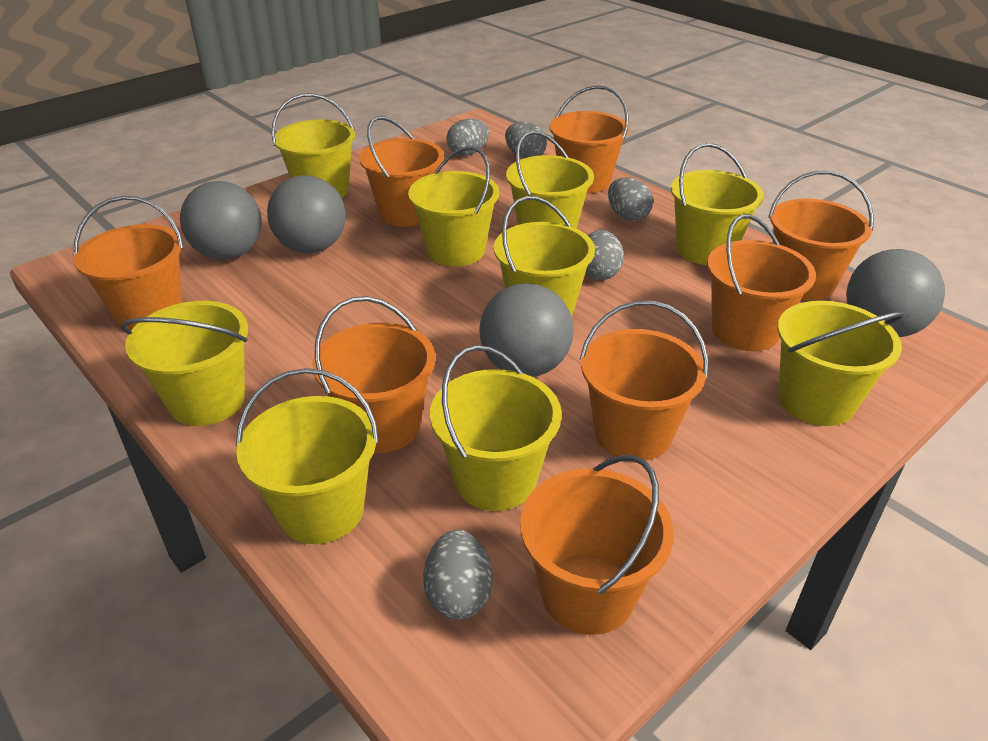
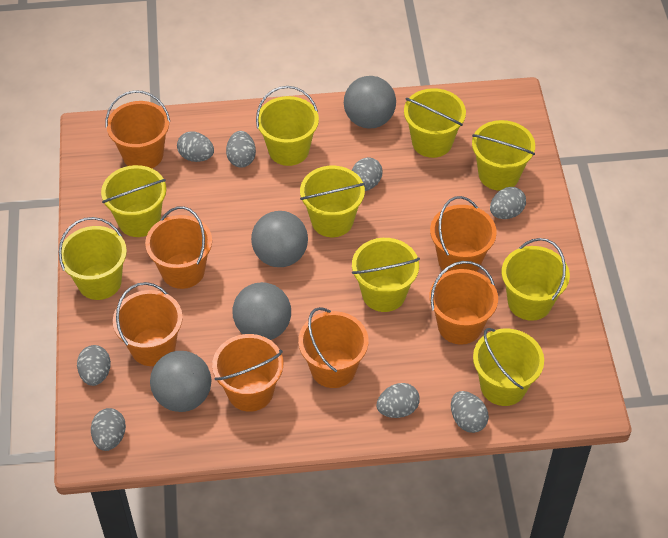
grey egg: 5 -> 8
orange bucket: 8 -> 7

